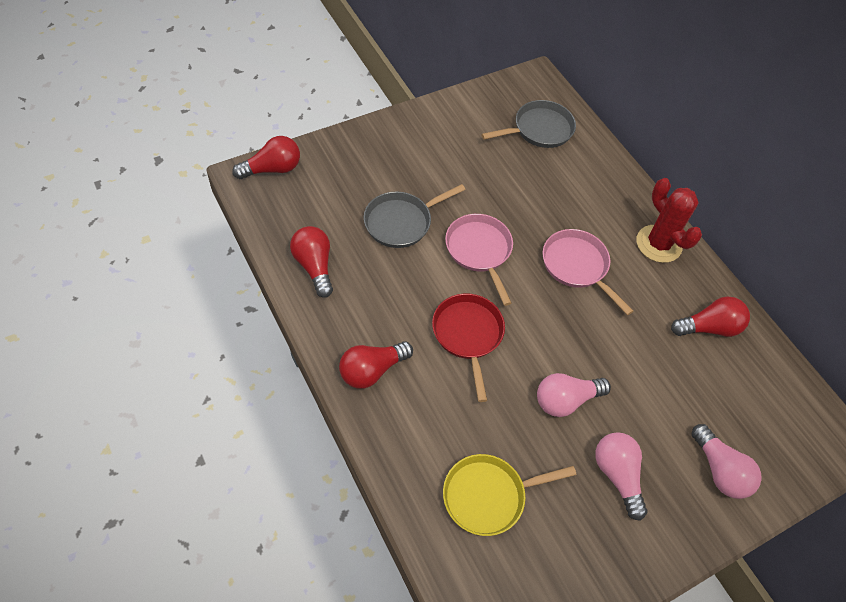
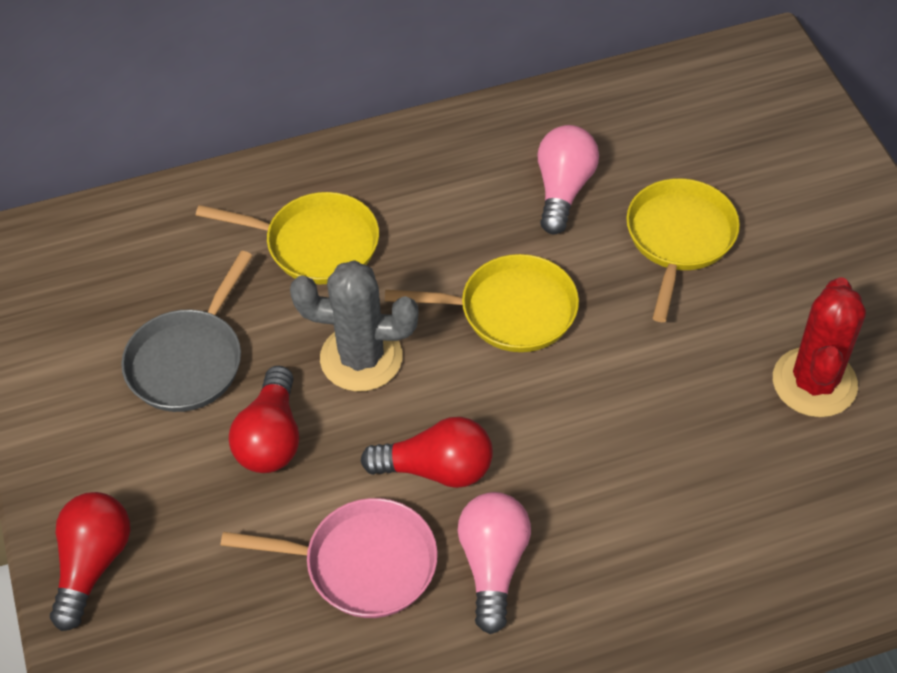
grey cactus: 0 -> 1
grey pan: 2 -> 1
pink light bulb: 3 -> 2
pink pan: 2 -> 1
red light bulb: 4 -> 3
red pan: 1 -> 0
yellow pan: 1 -> 3

